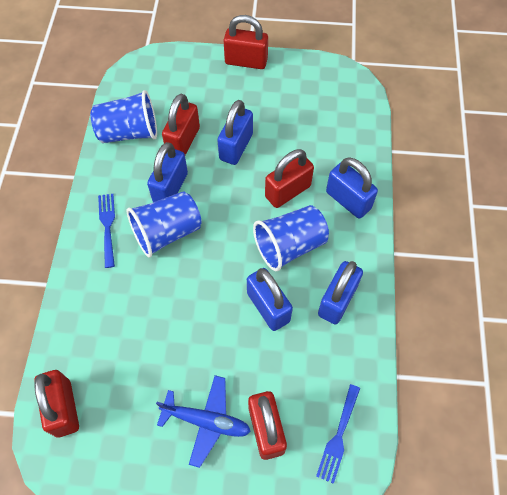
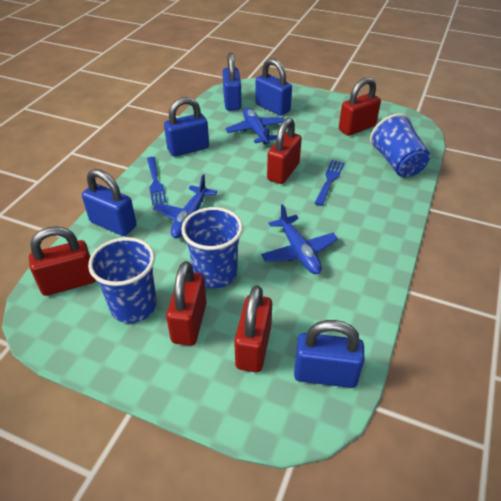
blue plane: 1 -> 3

